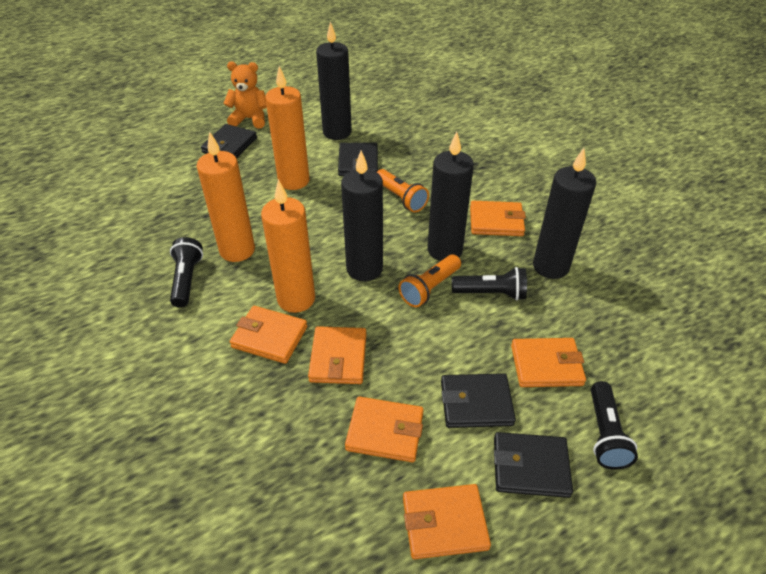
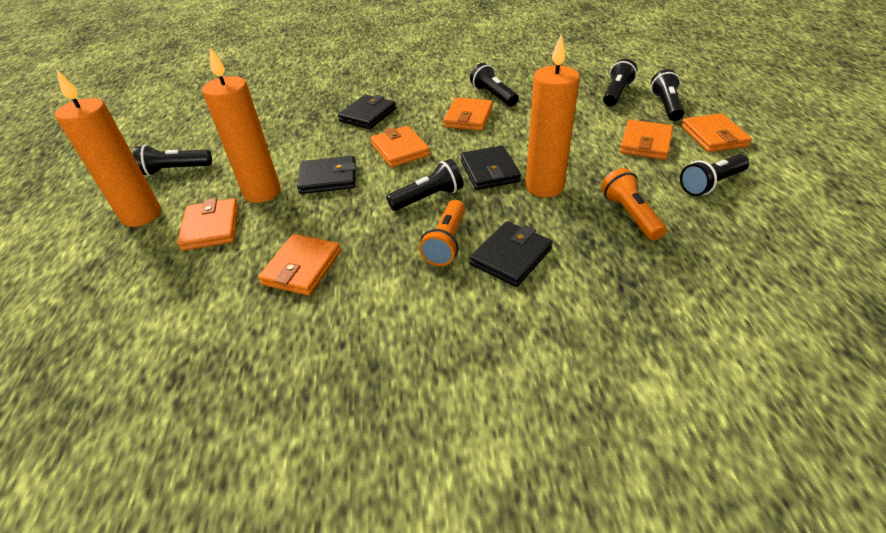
black candle: 4 -> 0
black flashlight: 3 -> 6
orange teddy bear: 1 -> 0

